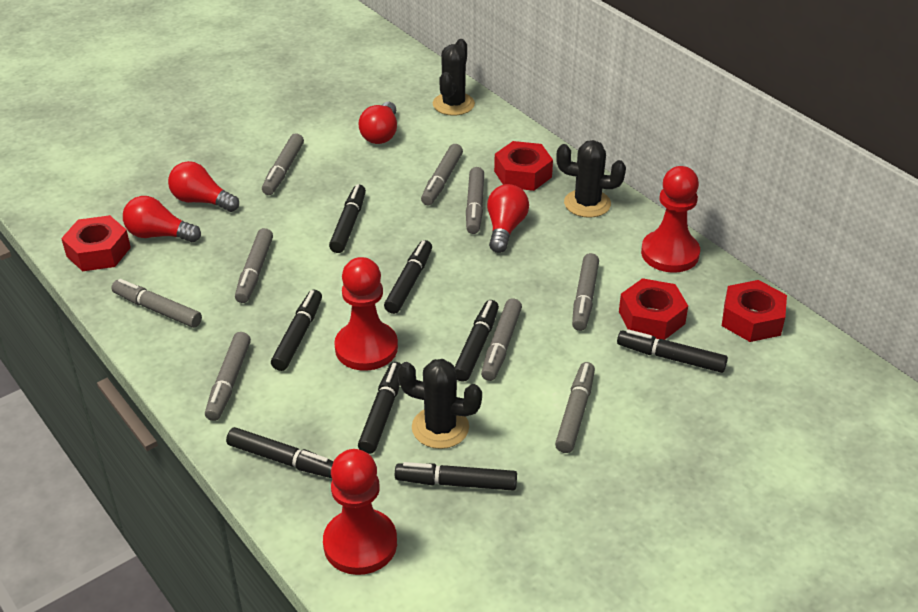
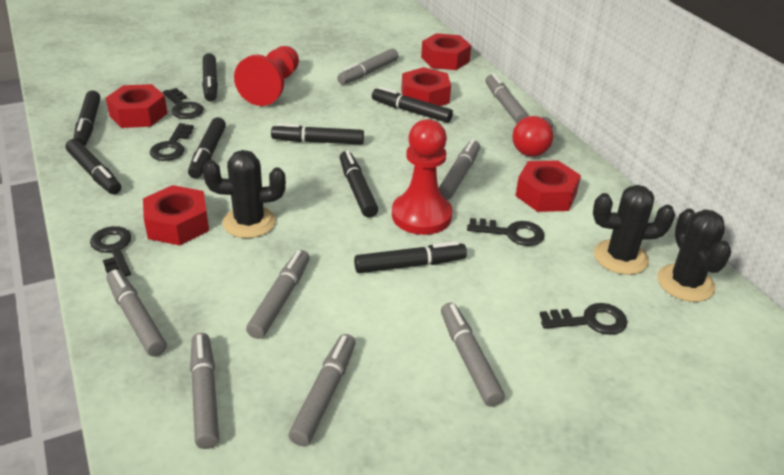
black key: 0 -> 5
grey marker: 9 -> 8
red light bulb: 4 -> 1
red nut: 4 -> 5
red pawn: 3 -> 2

